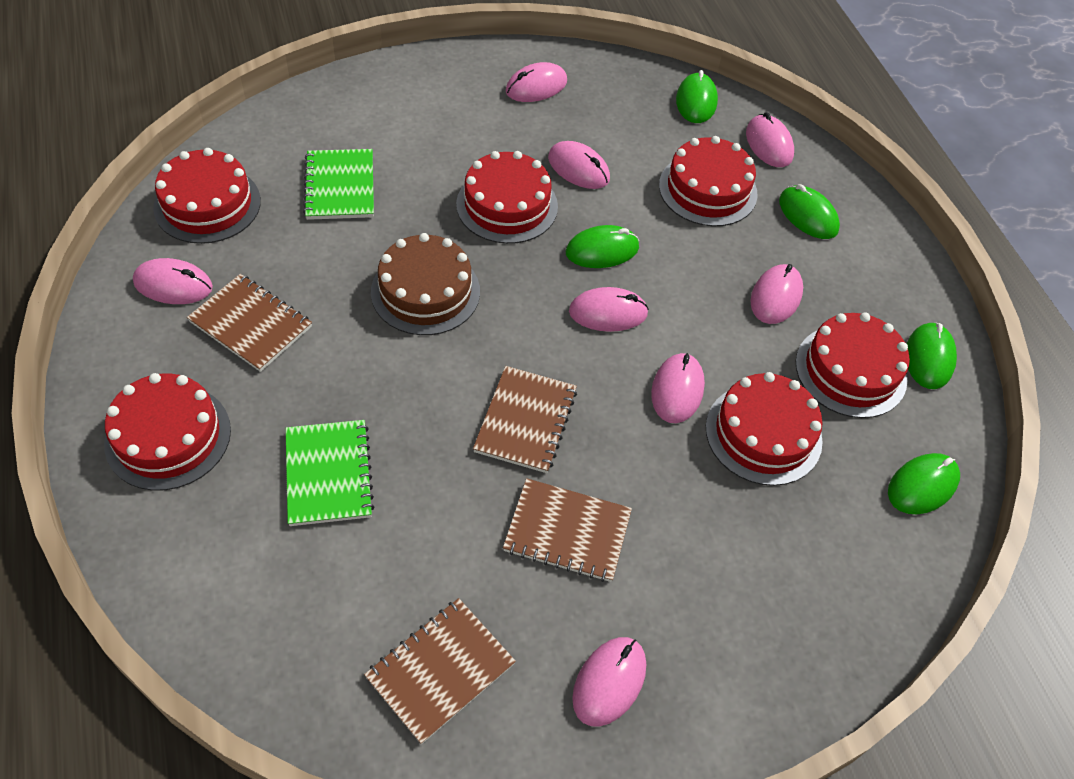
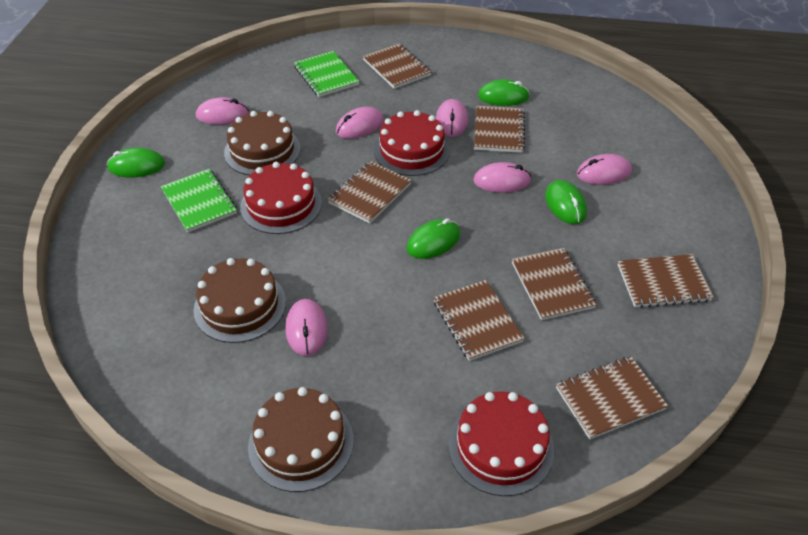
brown cake: 1 -> 3
brown notebook: 4 -> 7
green mouse: 5 -> 4
pink mouse: 8 -> 6
red cake: 6 -> 3

